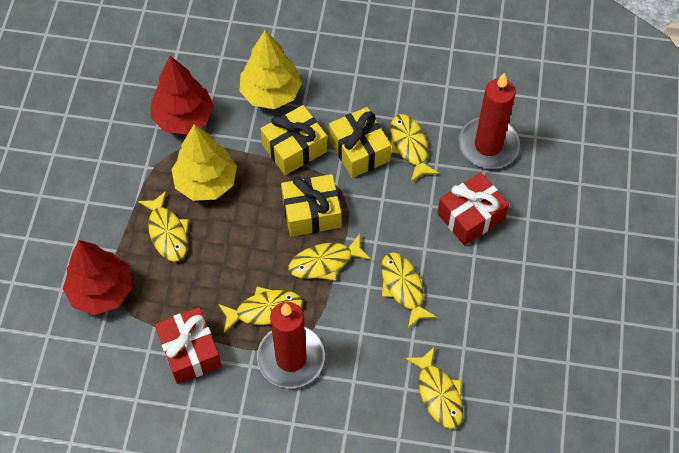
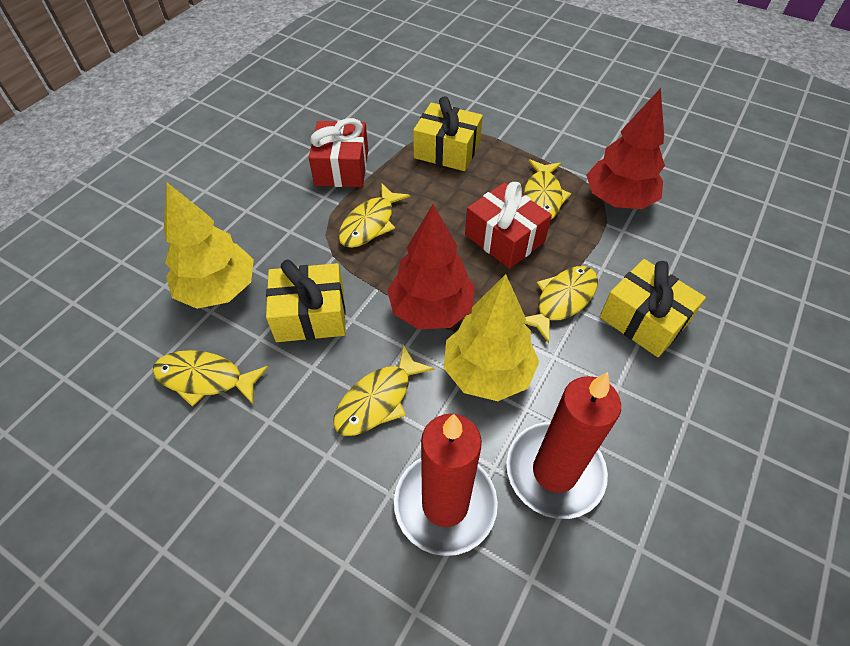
yellow fish: 6 -> 5

